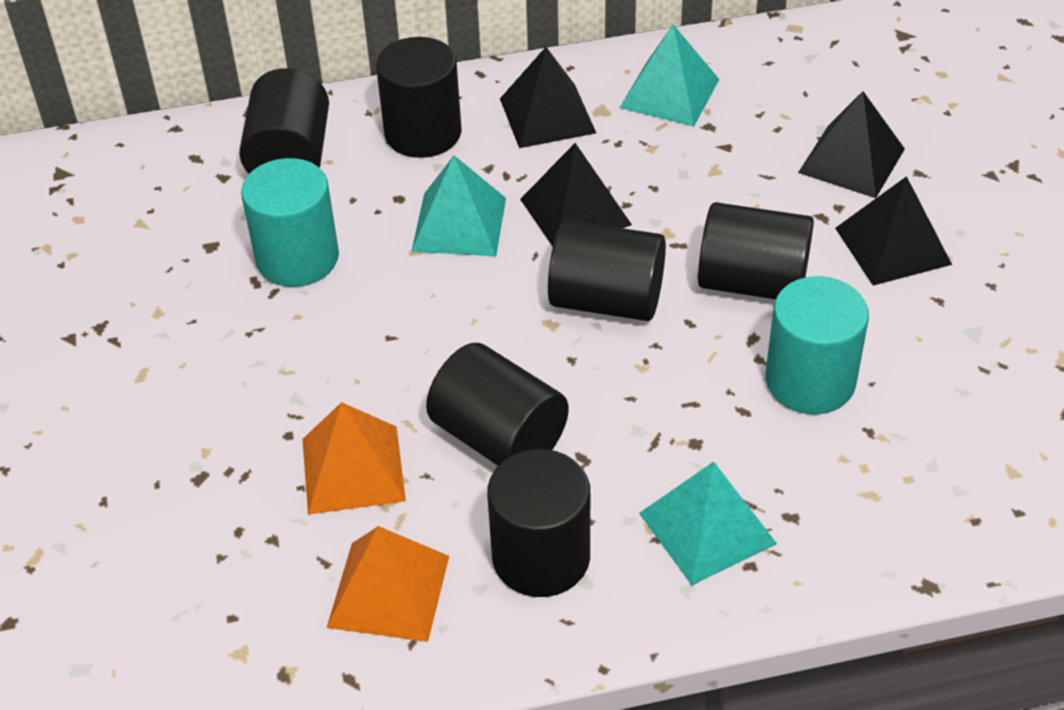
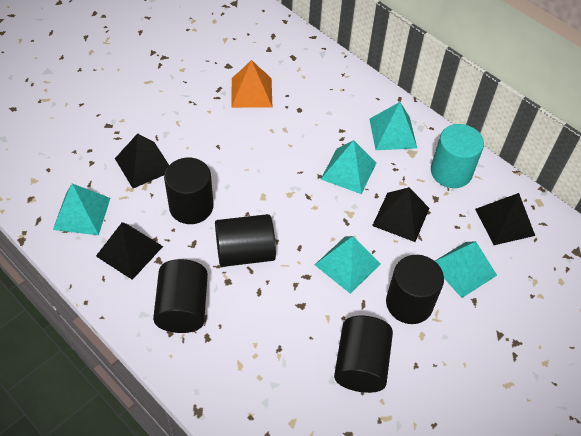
black cylinder: 6 -> 5
orange pyramid: 2 -> 1
turquoise cylinder: 2 -> 1
turquoise pyramid: 3 -> 5

